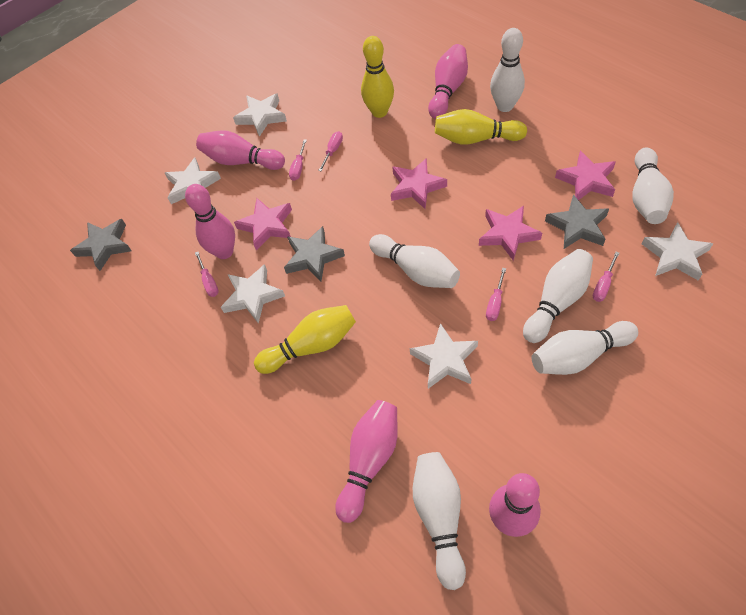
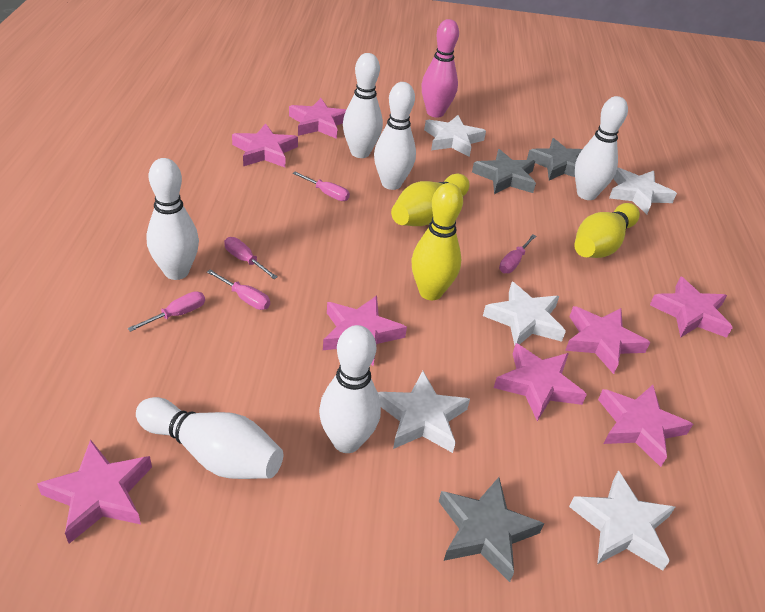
pink bowling pin: 5 -> 1
pink star: 4 -> 8

